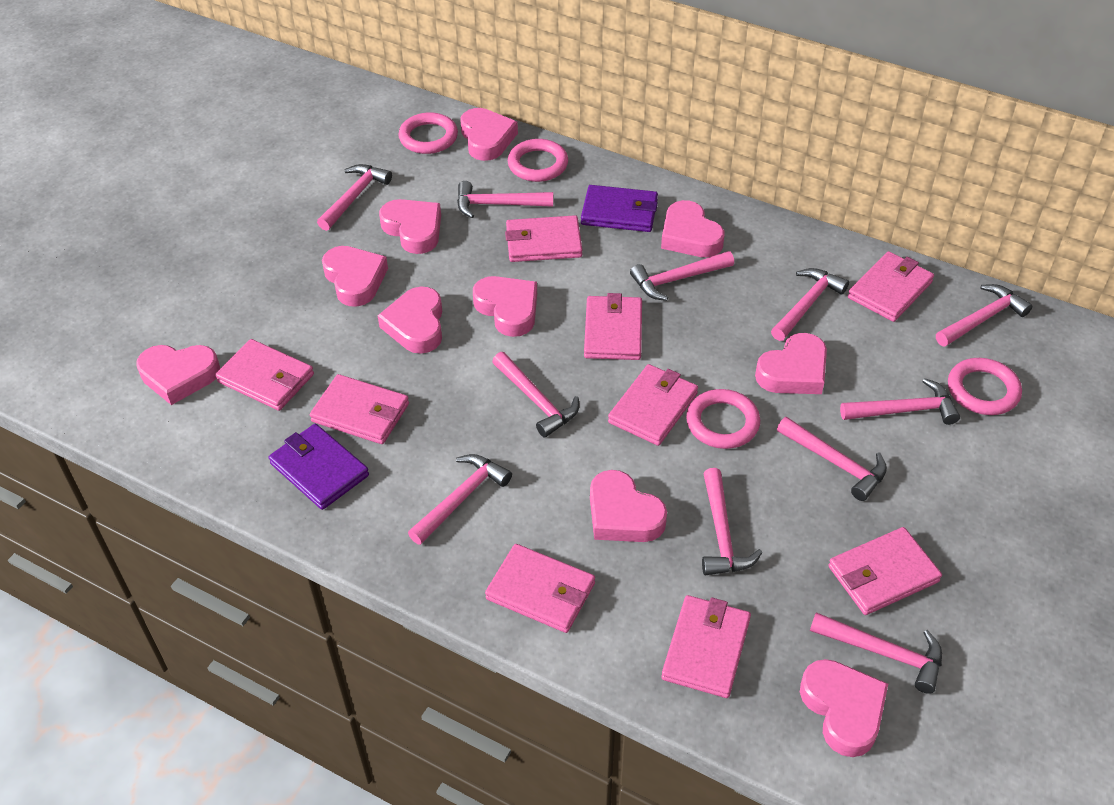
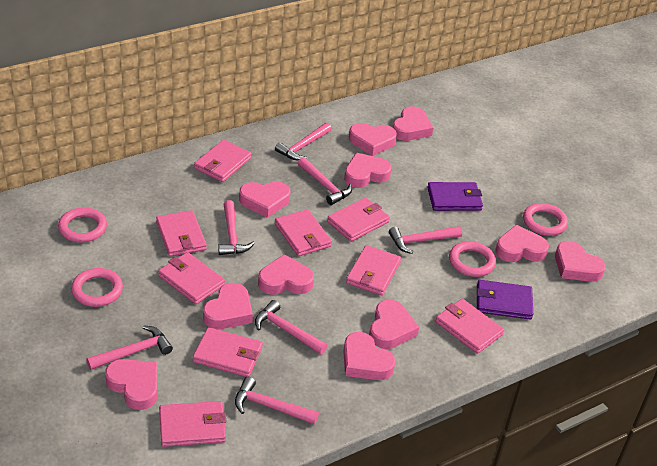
pink hammer: 11 -> 7
pink heart: 10 -> 11

